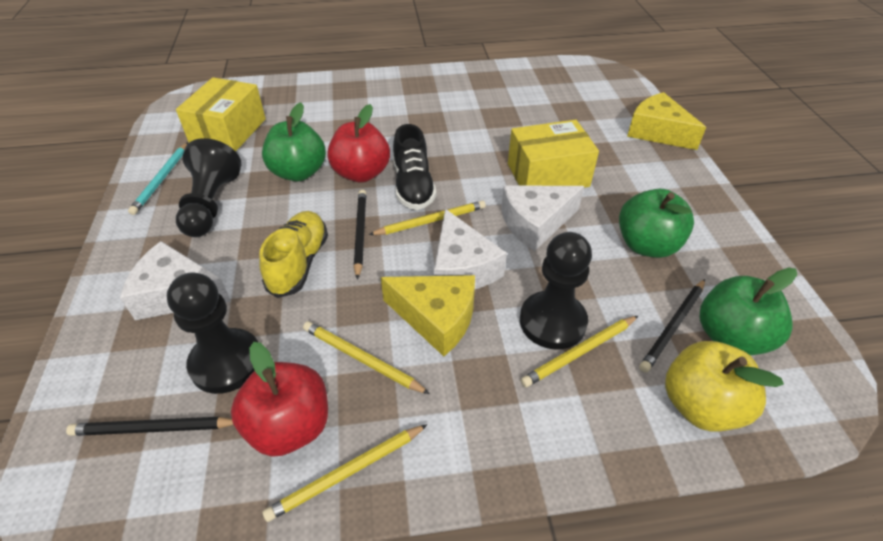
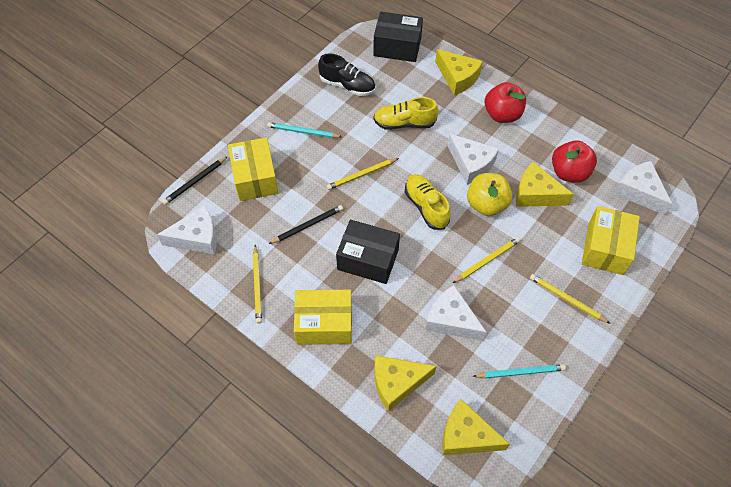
black box: 0 -> 2
black pawn: 3 -> 0
black pencil: 3 -> 2
green apple: 3 -> 0
turquoise pencil: 1 -> 2
white cheese: 3 -> 4
yellow box: 2 -> 3
yellow cheese: 2 -> 4
yellow shoe: 1 -> 2

